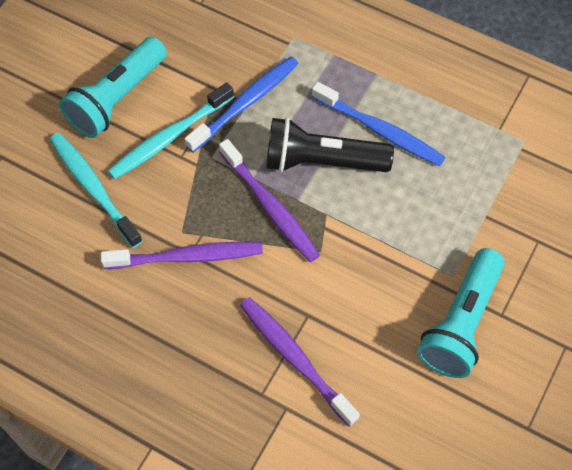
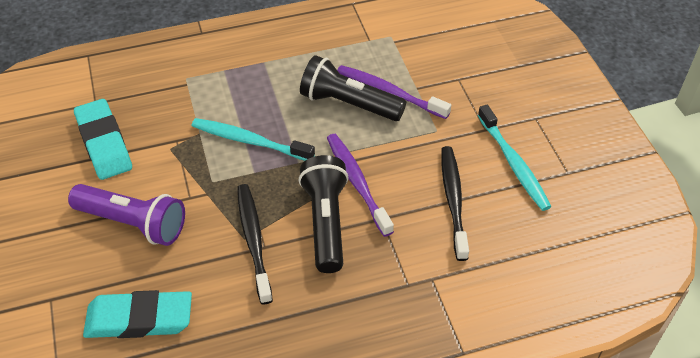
black flashlight: 1 -> 2
black toothbrush: 0 -> 2
blue toothbrush: 2 -> 0
purple flashlight: 0 -> 1
purple toothbrush: 3 -> 2
turquoise eraser: 0 -> 2
turquoise flashlight: 2 -> 0

